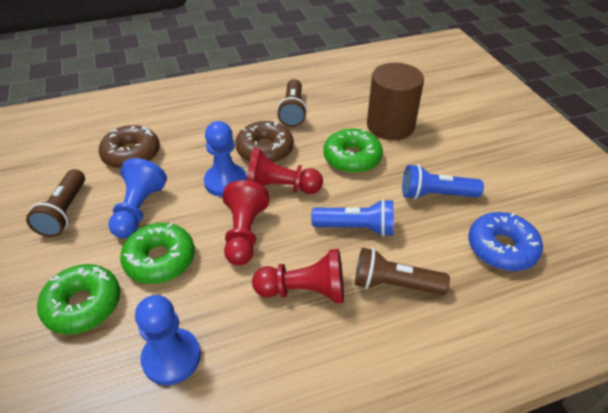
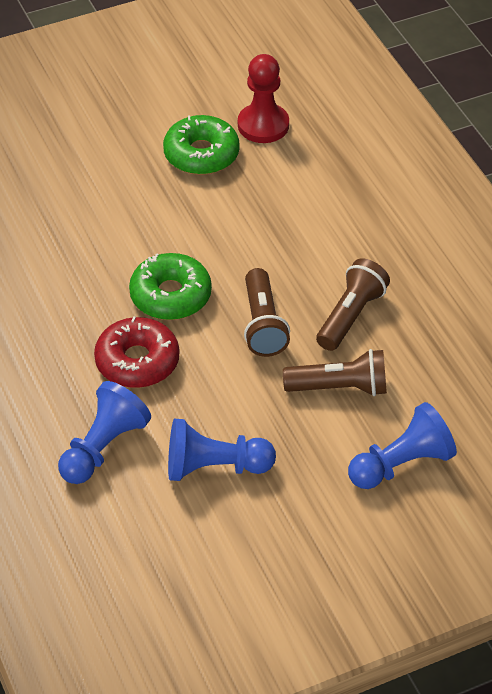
blue donut: 1 -> 0
blue flashlight: 2 -> 0
brown cylinder: 1 -> 0
brown donut: 2 -> 0
green donut: 3 -> 2
red donut: 0 -> 1
red pawn: 3 -> 1

